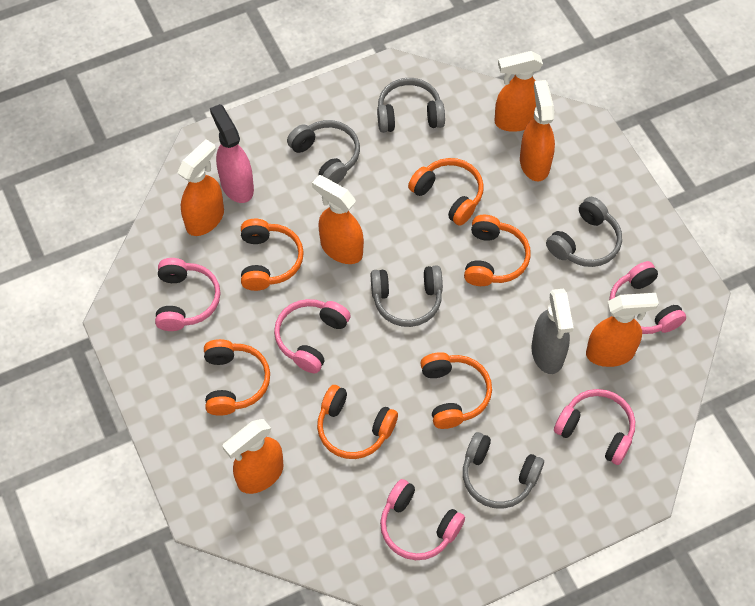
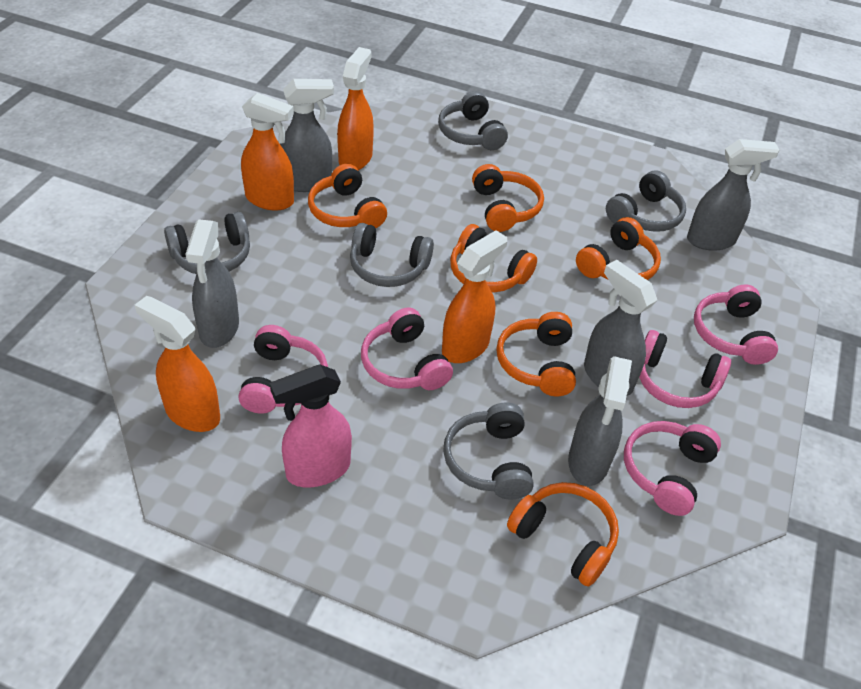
grey spray bottle: 1 -> 5
orange spray bottle: 6 -> 4

